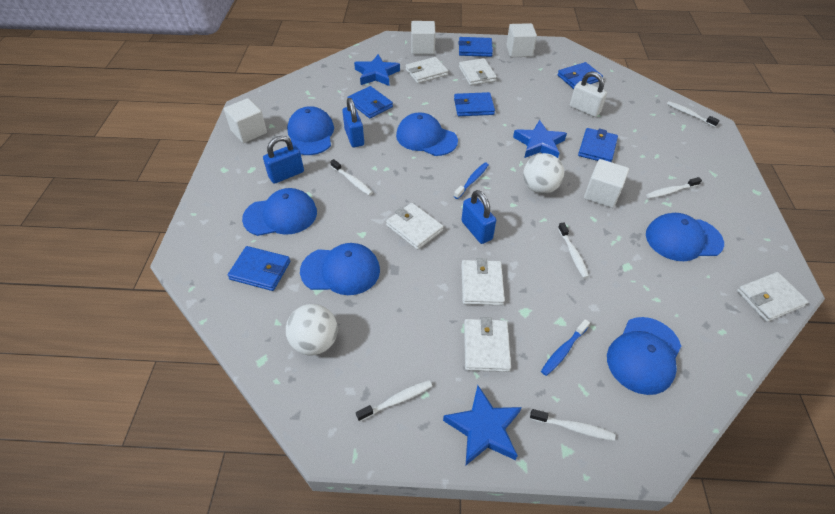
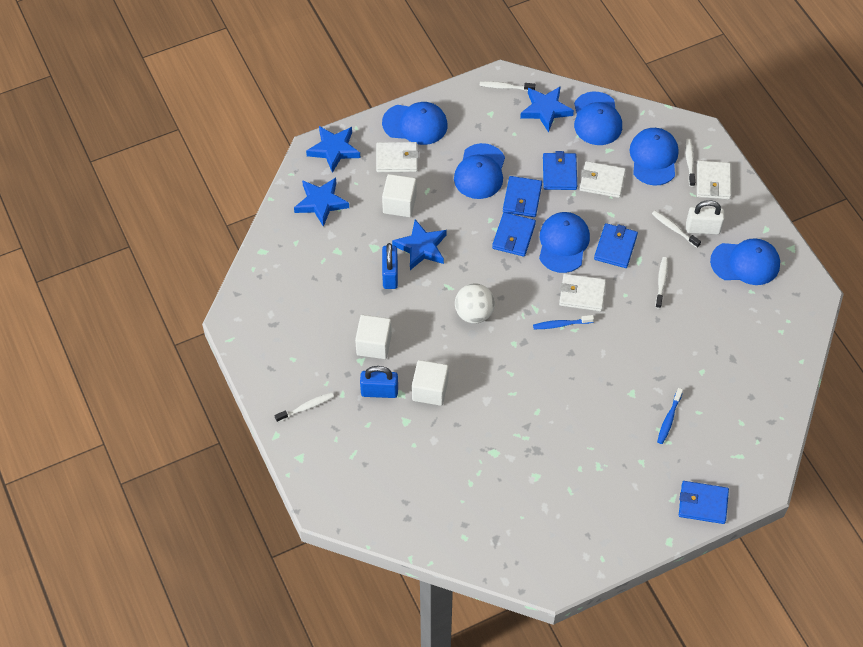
blue padlock: 3 -> 2
blue star: 3 -> 4
blue wallet: 6 -> 5
white ball: 2 -> 1
white cube: 4 -> 3
white toothbrush: 6 -> 5
white wallet: 6 -> 4

